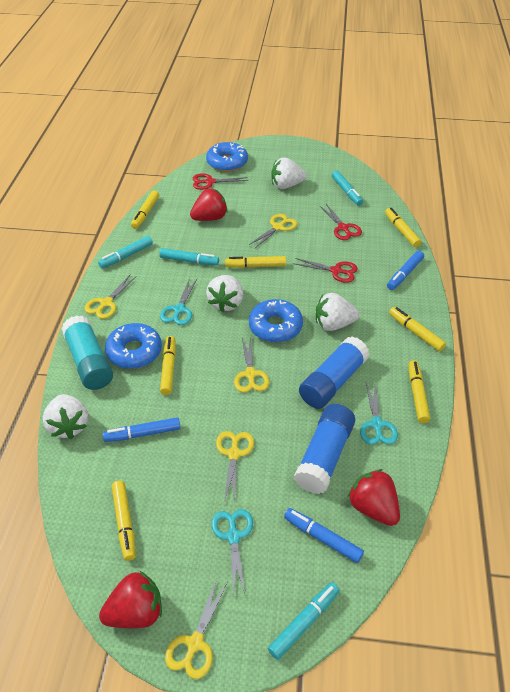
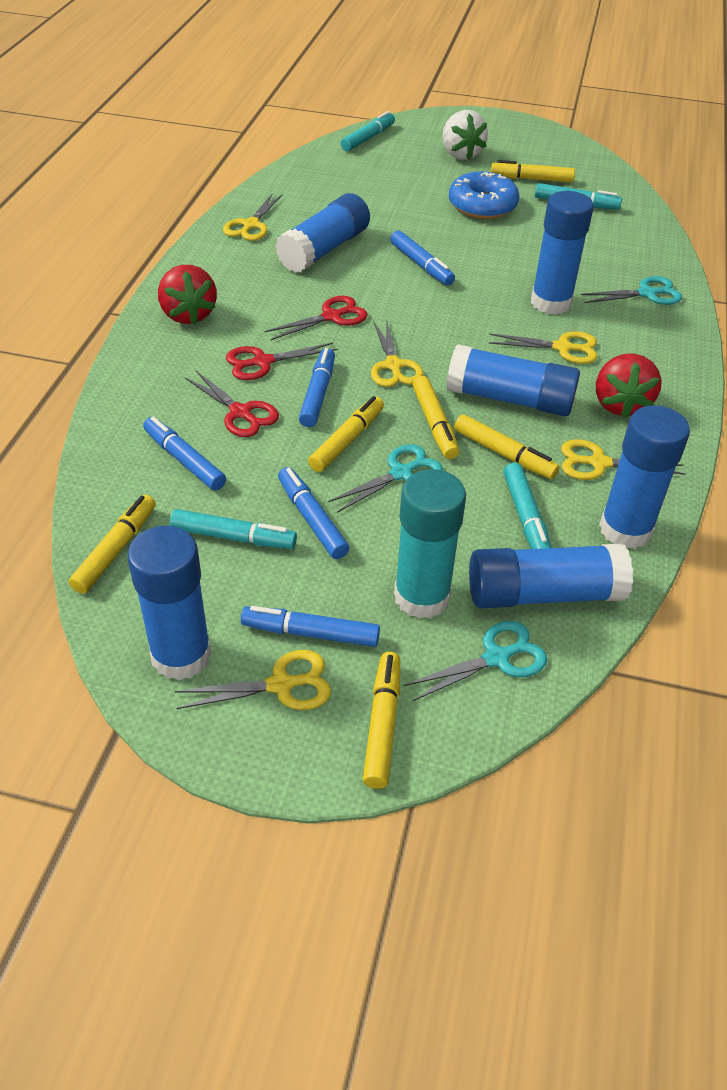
blue donut: 3 -> 1
blue glue stick: 2 -> 6
blue marker: 3 -> 5
red strawberry: 3 -> 2
white strawberry: 4 -> 1
yellow marker: 7 -> 6

